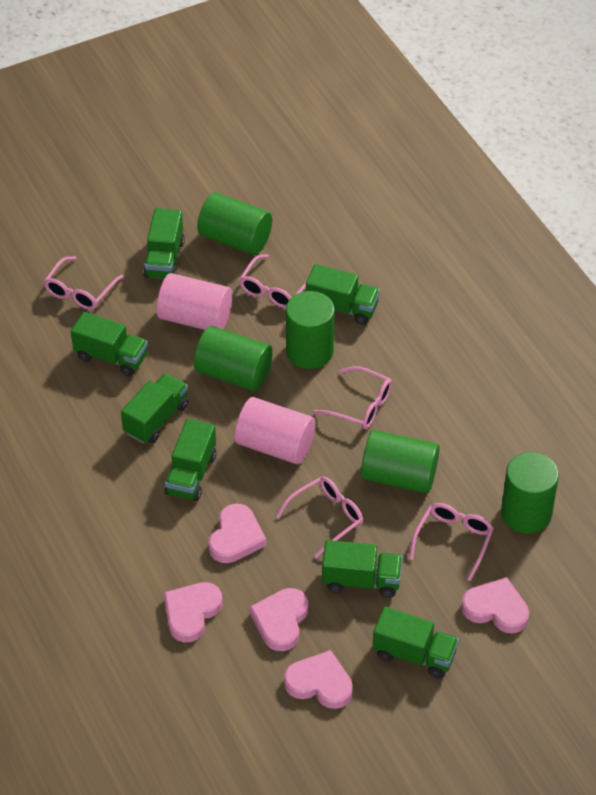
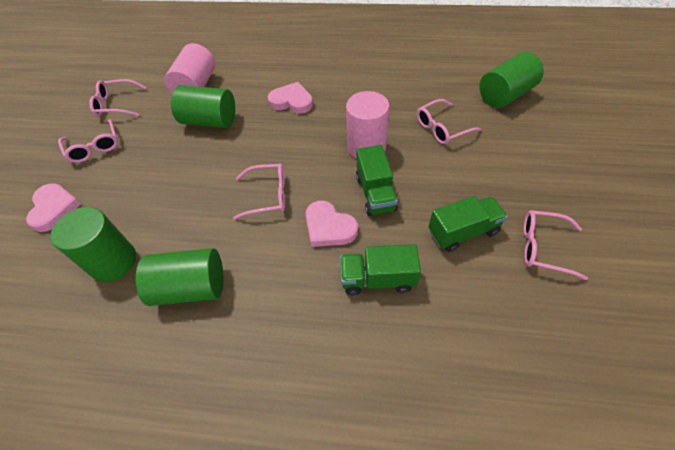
green cylinder: 5 -> 4
green truck: 7 -> 3
pink heart: 5 -> 3

